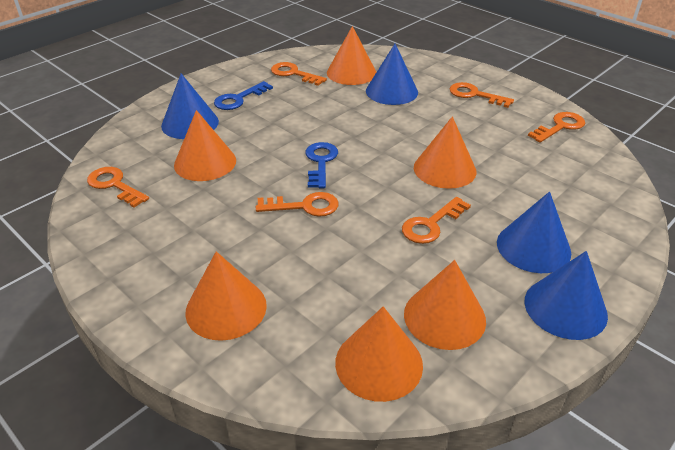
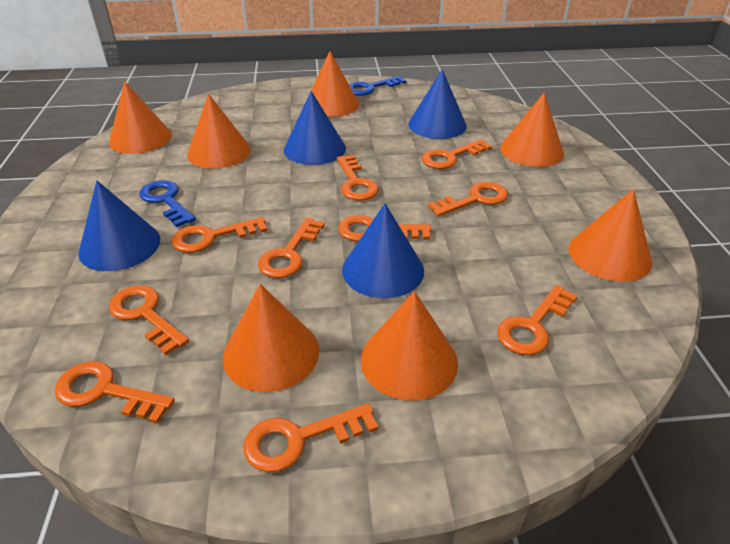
orange cone: 6 -> 7
orange key: 6 -> 10

